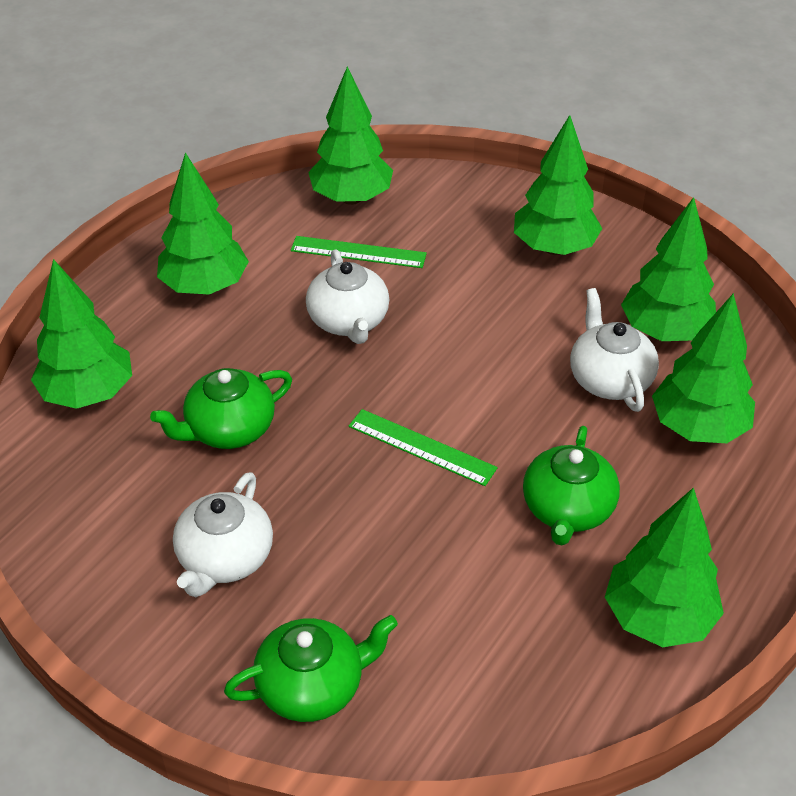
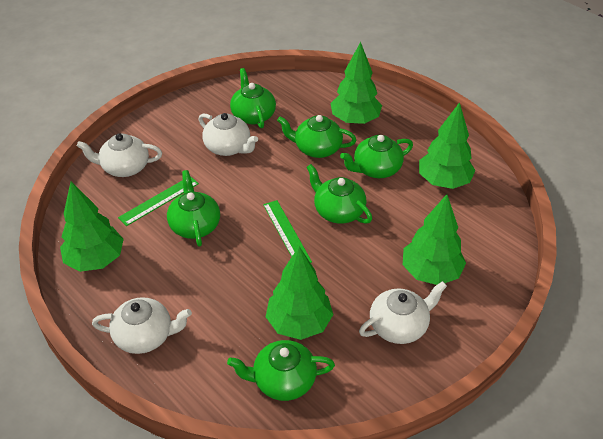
green teapot: 3 -> 6
green tree: 7 -> 5
white teapot: 3 -> 4

